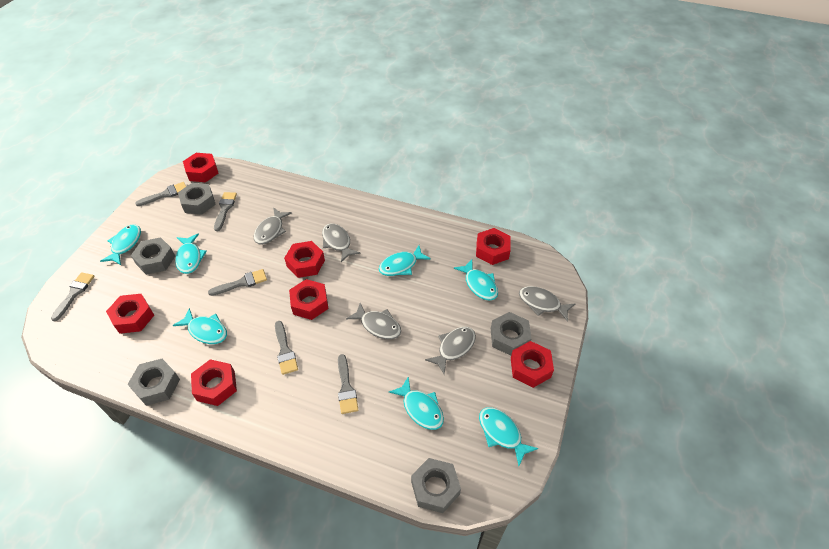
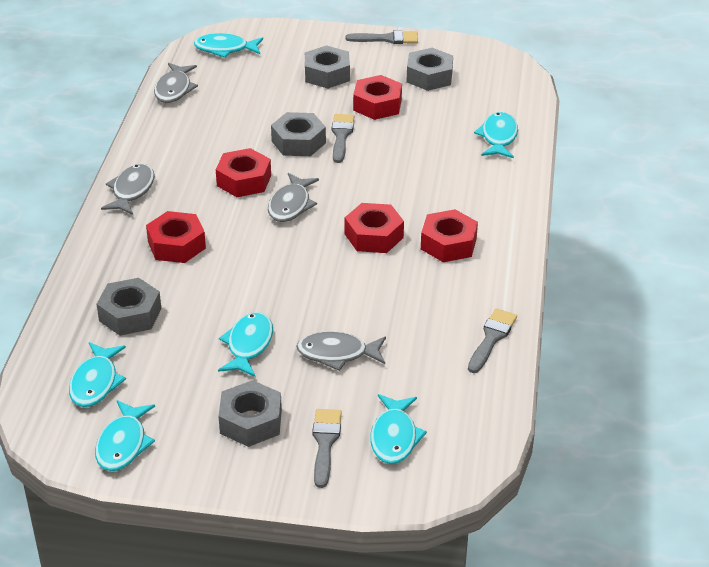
grey brush: 6 -> 4
grey fish: 5 -> 4
red nut: 7 -> 5
turquoise fish: 7 -> 6

